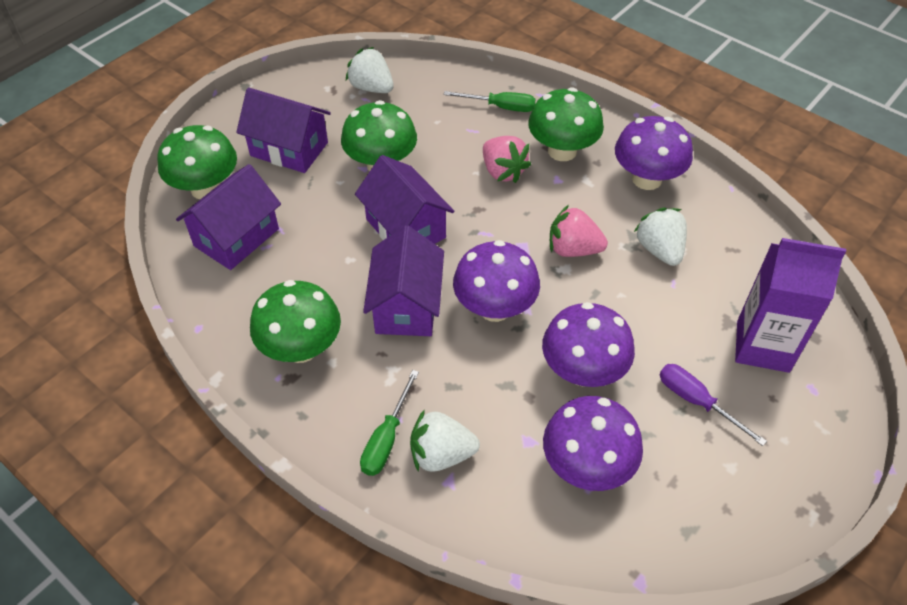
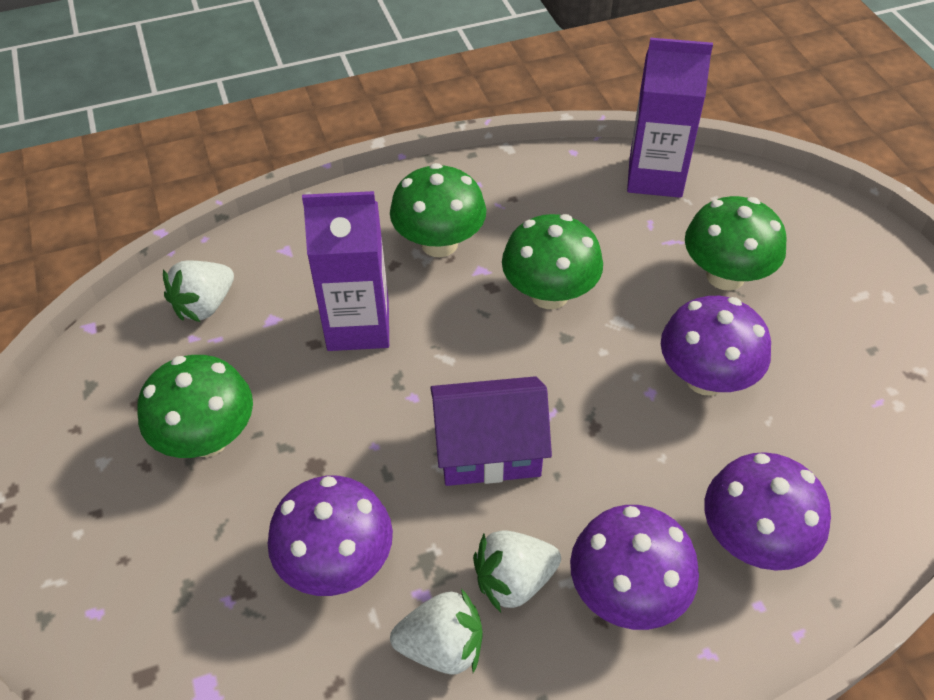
green screwdriver: 2 -> 0
pink strawberry: 2 -> 0
purple carton: 1 -> 2
purple house: 4 -> 1
purple screwdriver: 1 -> 0

